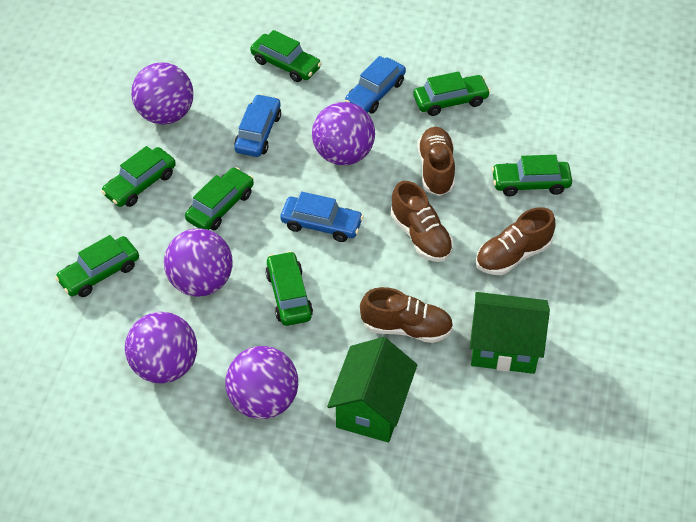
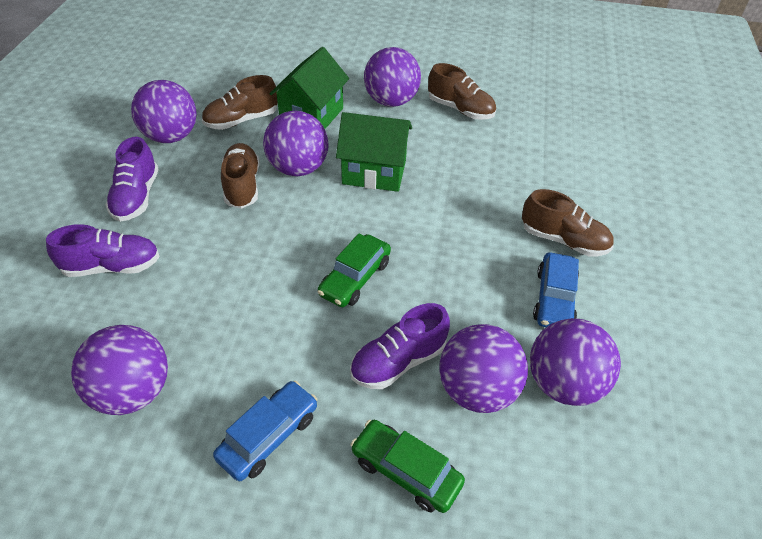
blue car: 3 -> 2
green car: 7 -> 2
purple ball: 5 -> 6
purple shoe: 0 -> 3

